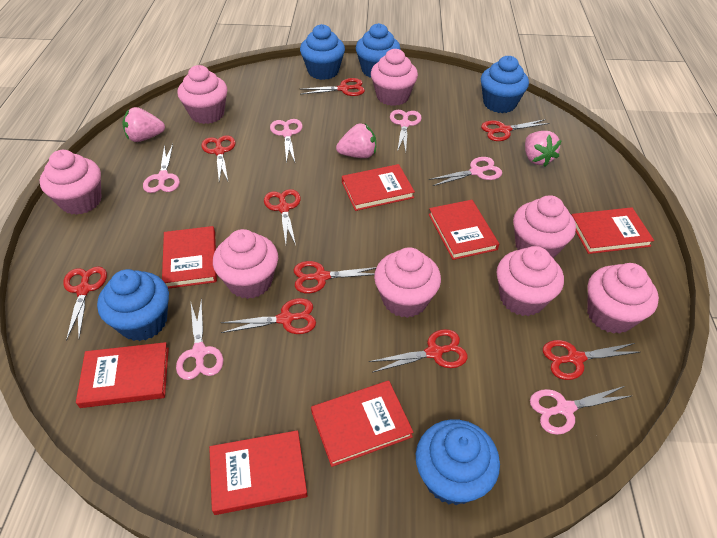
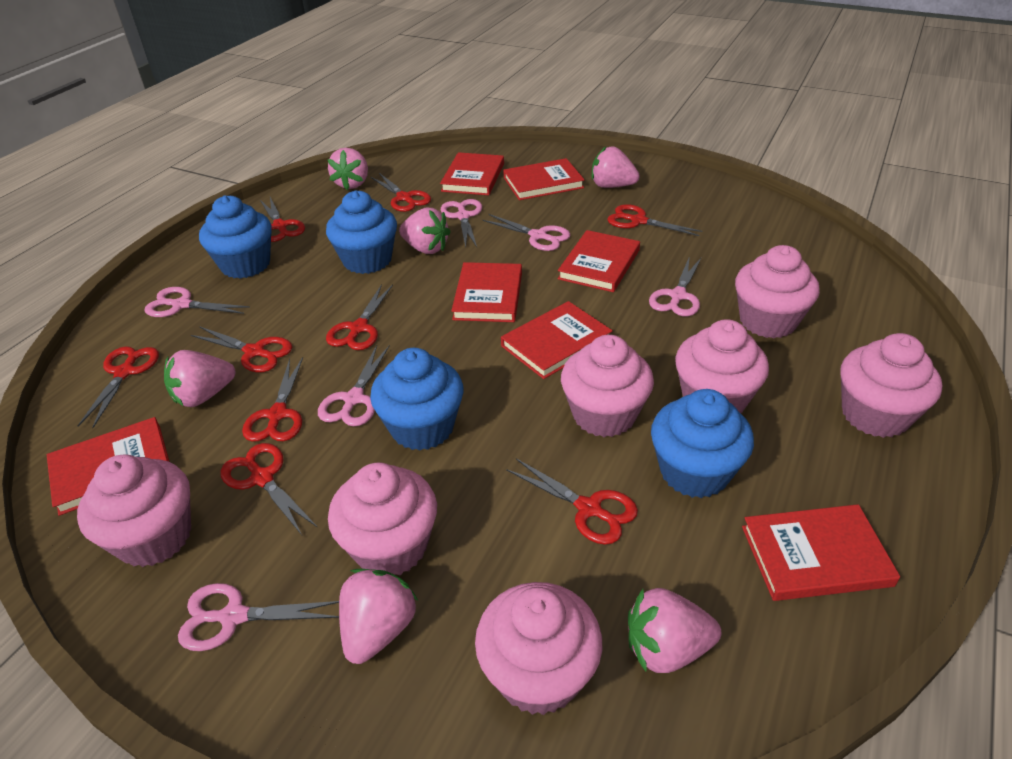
blue cupcake: 5 -> 4
pink cupcake: 8 -> 7
pink strawberry: 3 -> 6

